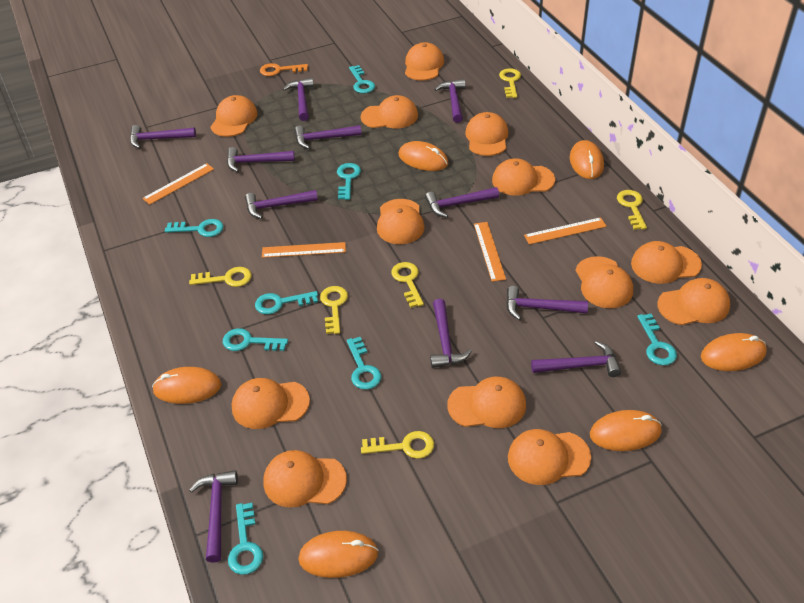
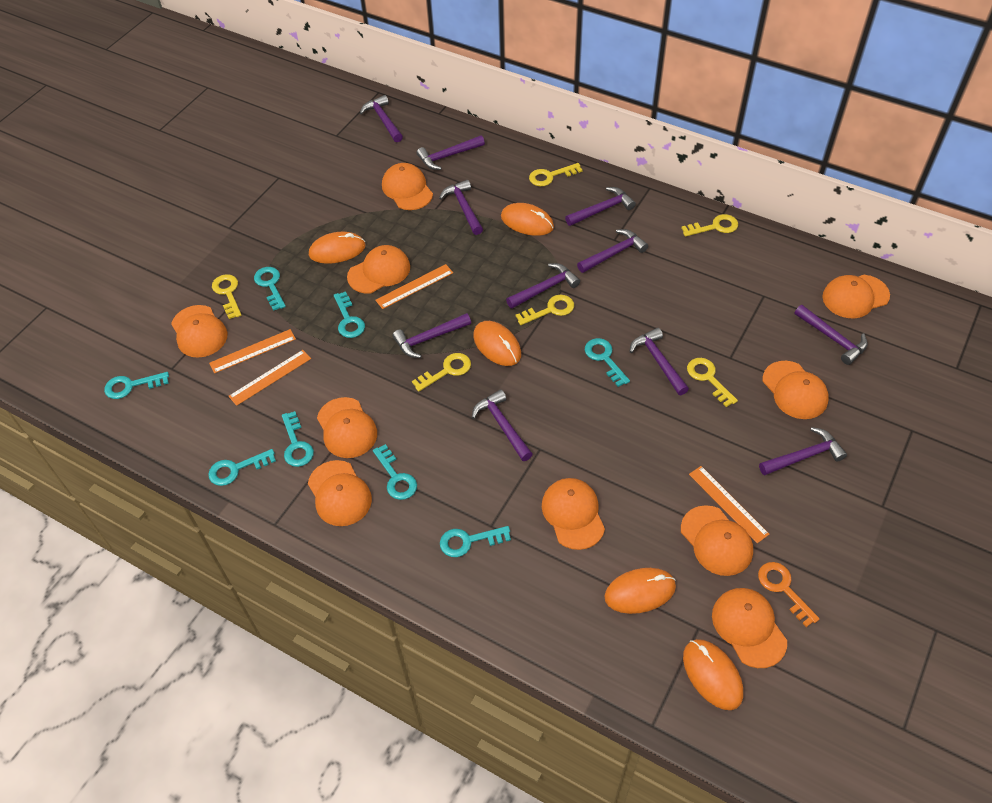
orange cap: 13 -> 10
orange mouse: 6 -> 5

